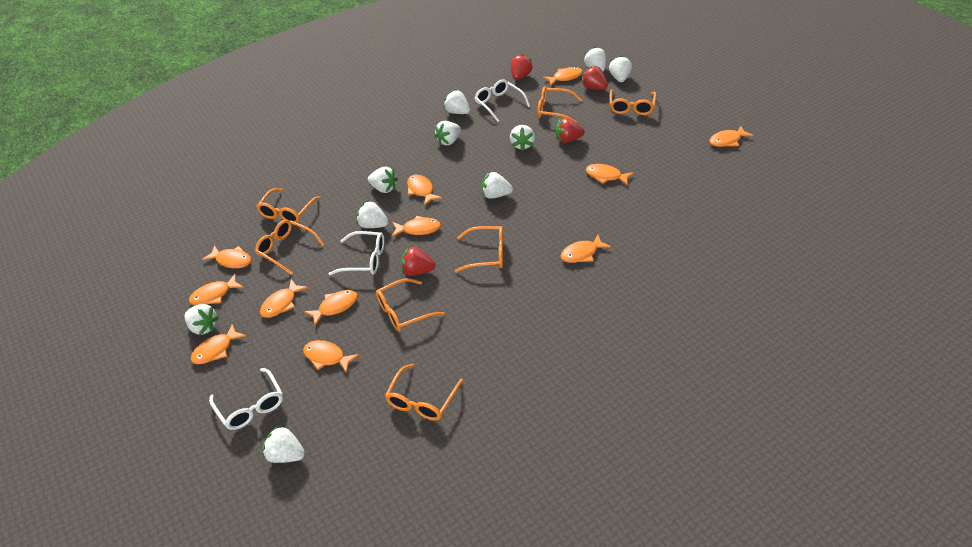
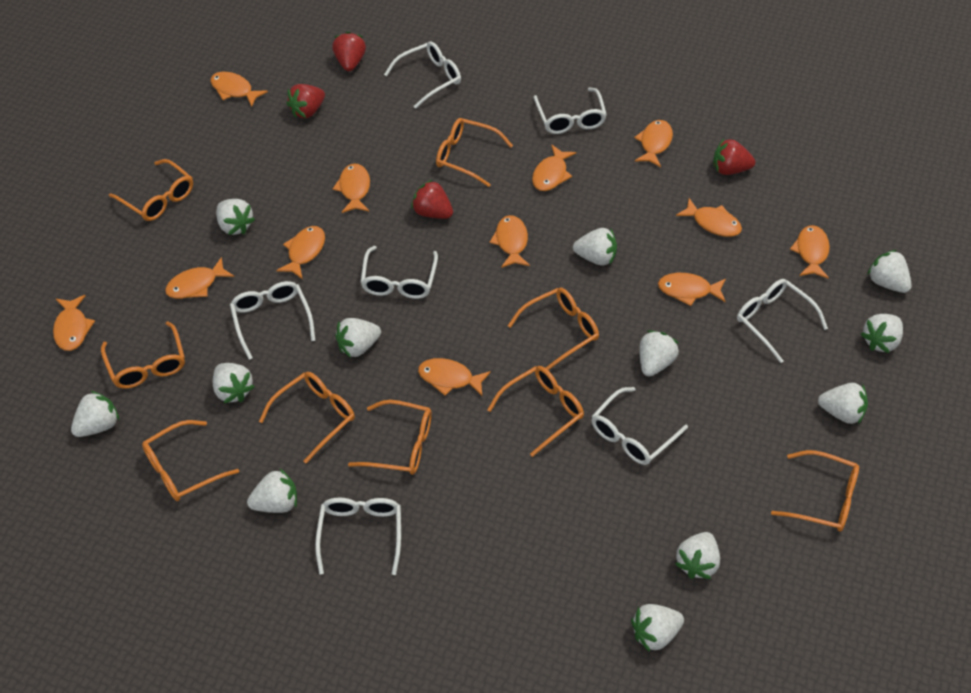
orange glasses: 7 -> 9
white glasses: 3 -> 7
white strawberry: 10 -> 12

